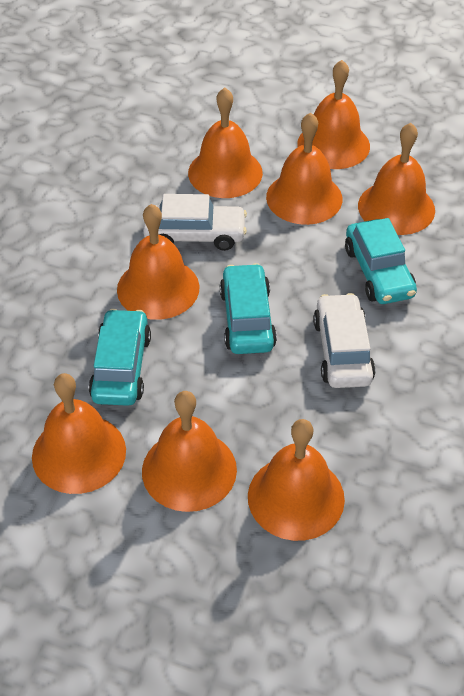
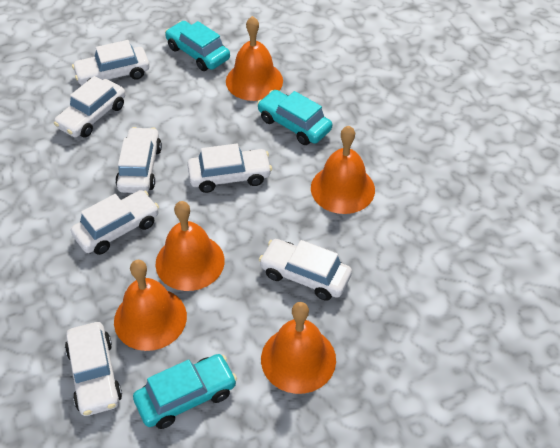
orange bell: 8 -> 5
white car: 2 -> 7

